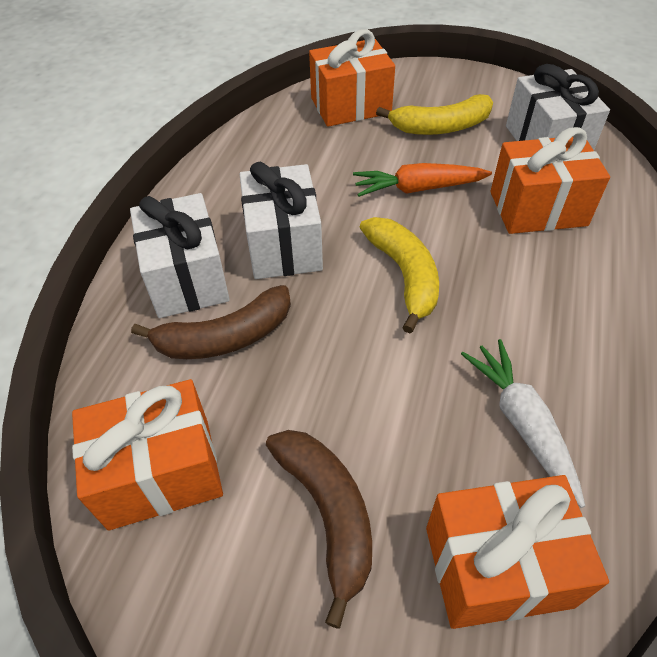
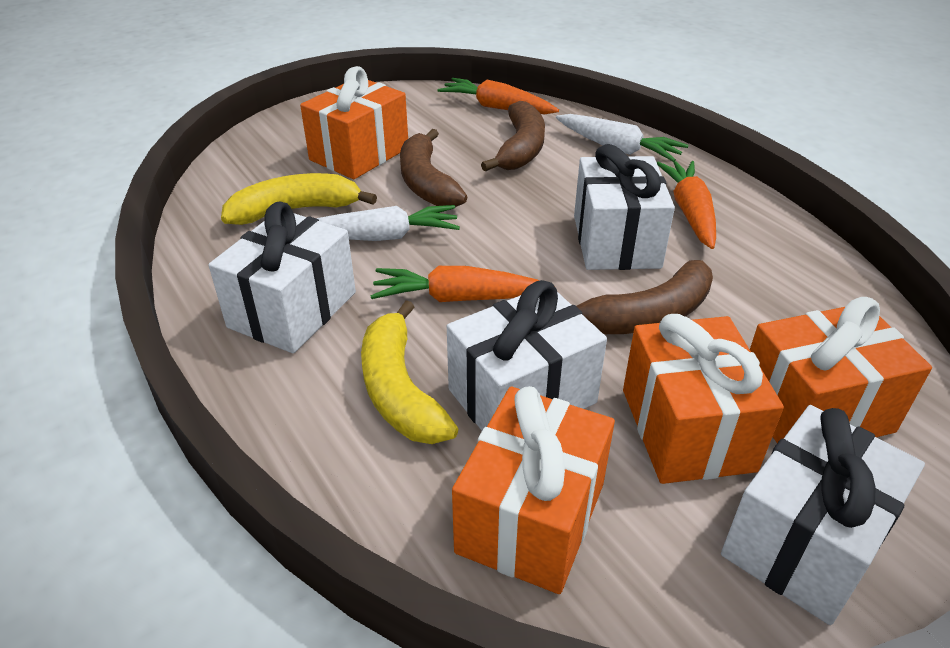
brown banana: 2 -> 3
orange carrot: 1 -> 3
white carrot: 1 -> 2
white gift: 3 -> 4

